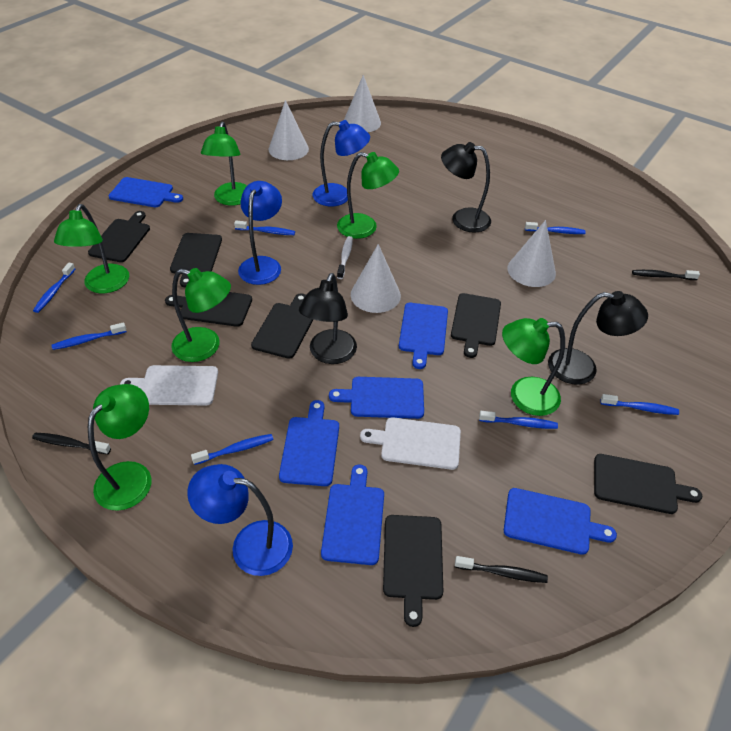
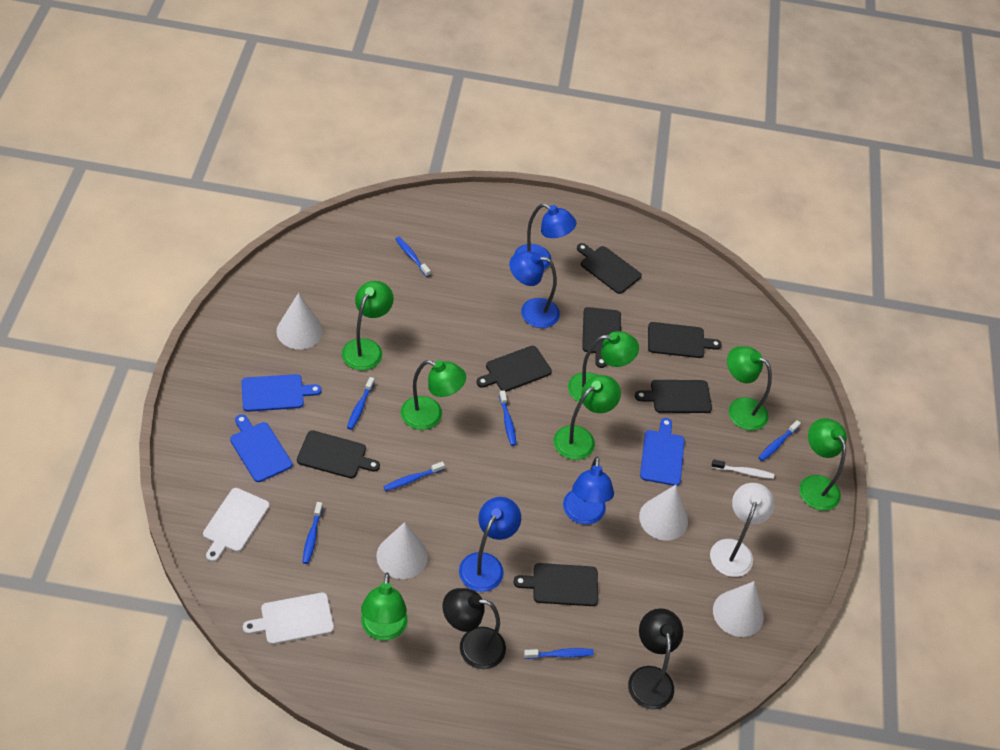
black lamp: 3 -> 2
black toothbrush: 3 -> 0
blue cutting board: 6 -> 3
blue lamp: 3 -> 4
green lamp: 6 -> 7
white lamp: 0 -> 1

